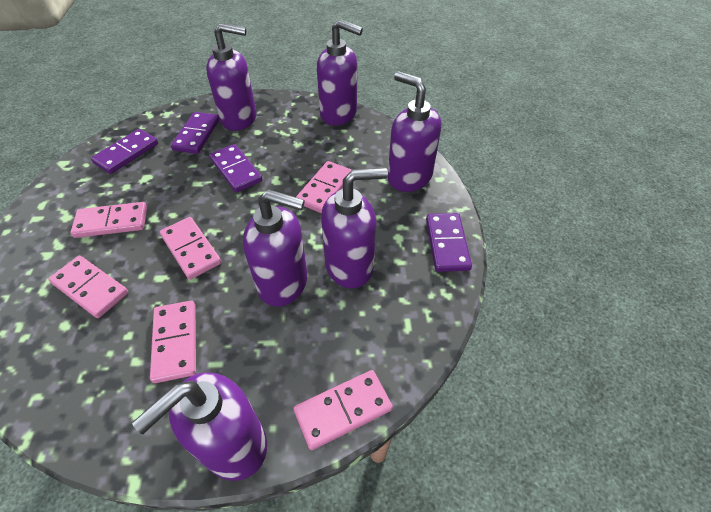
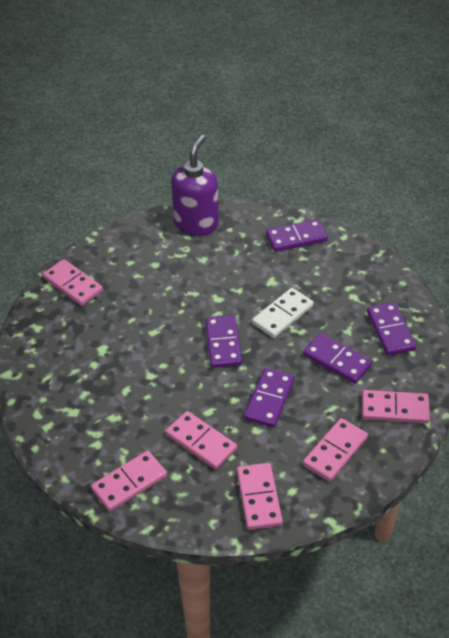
purple domino: 4 -> 5
purple soap dispenser: 6 -> 1
white domino: 0 -> 1

